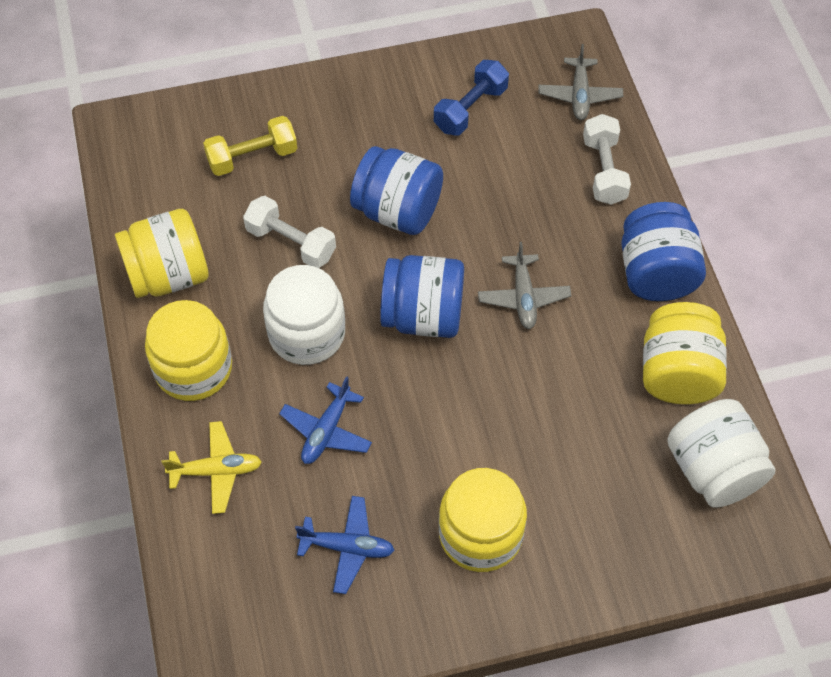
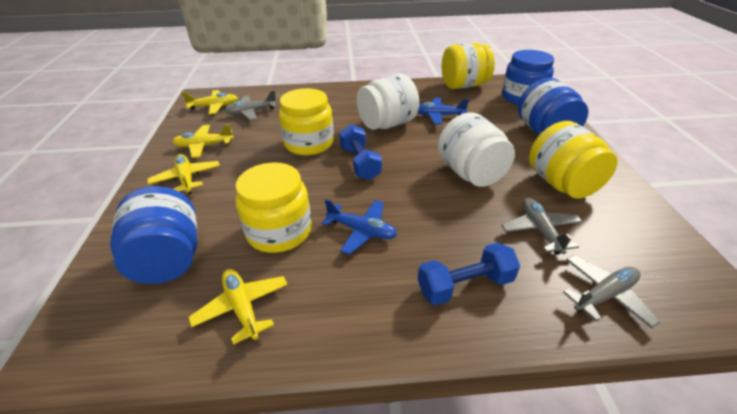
blue dumbbell: 1 -> 2
grey plane: 2 -> 3
white dumbbell: 2 -> 0
yellow dumbbell: 1 -> 0
yellow plane: 1 -> 4

